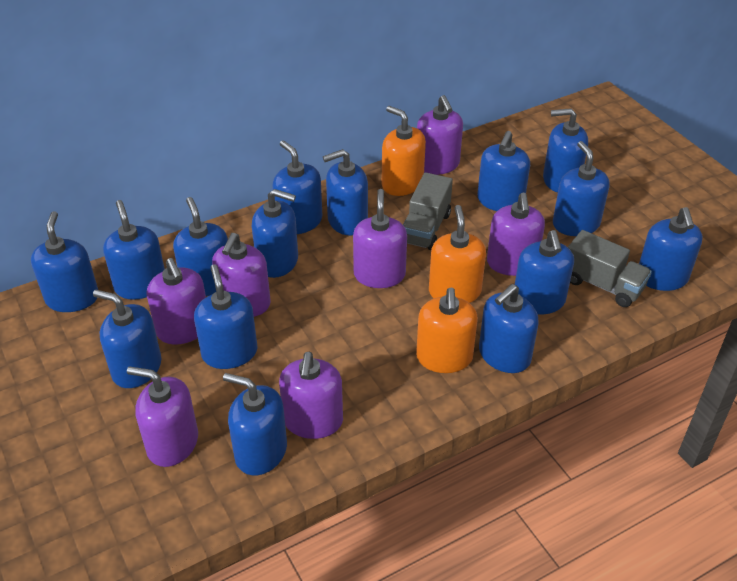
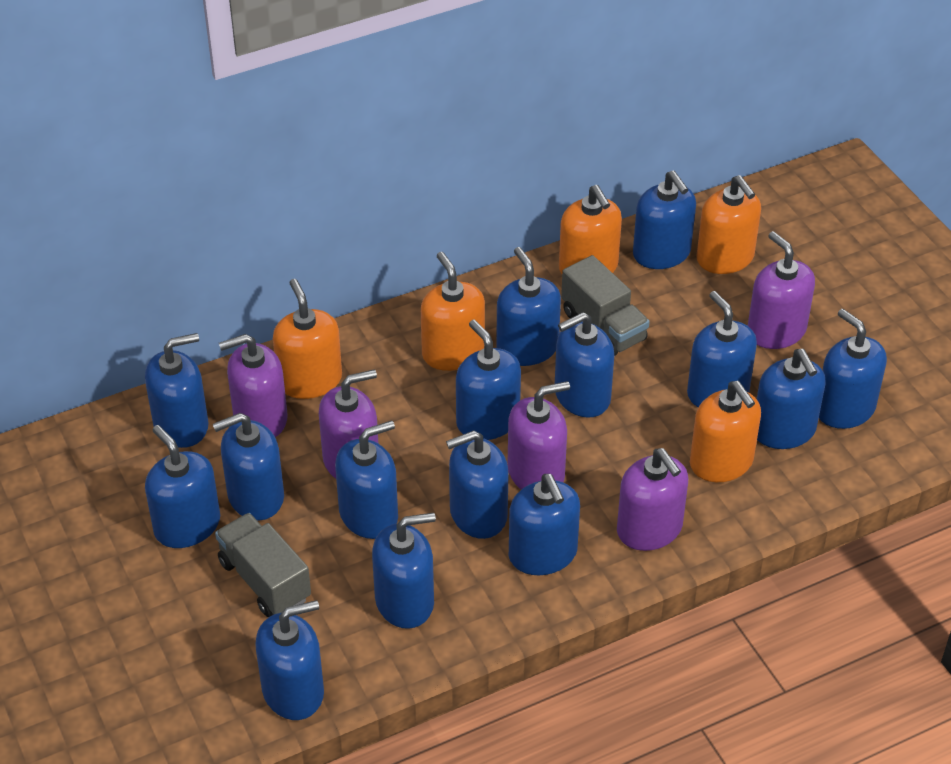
orange soap dispenser: 3 -> 5
purple soap dispenser: 7 -> 5

